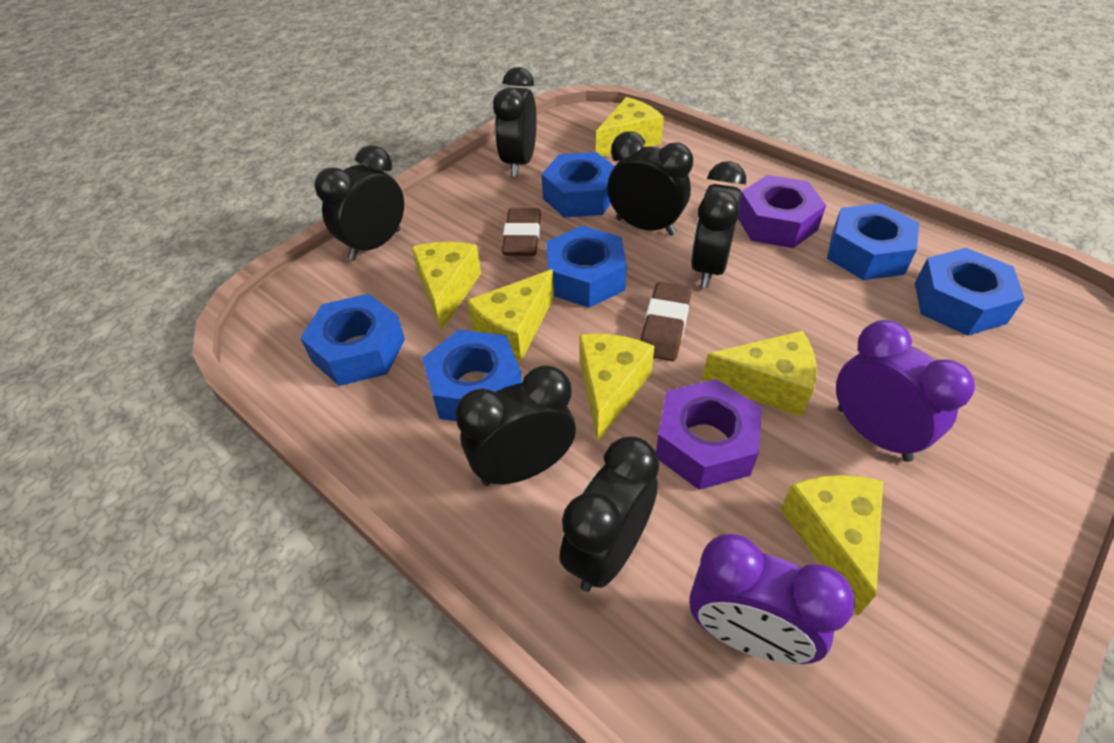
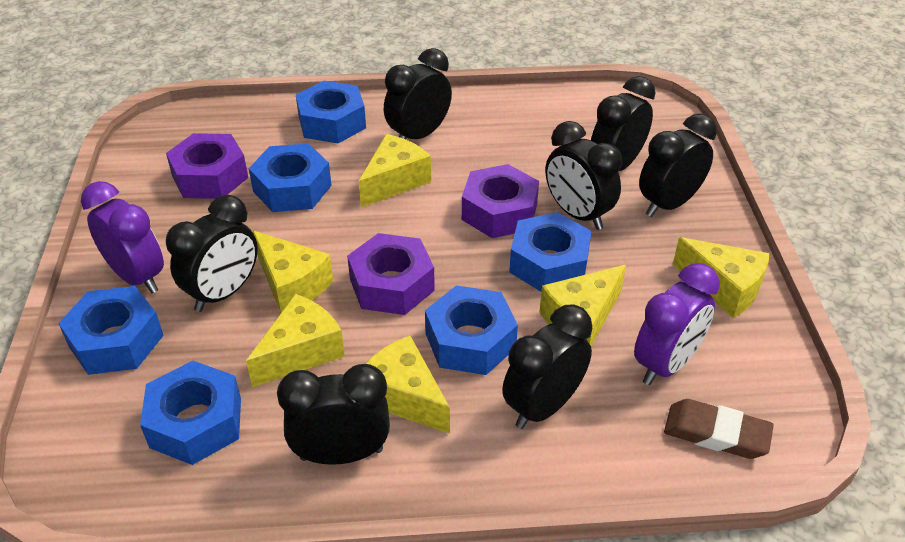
black clock: 6 -> 7
brown eraser: 2 -> 1
purple nut: 2 -> 3

